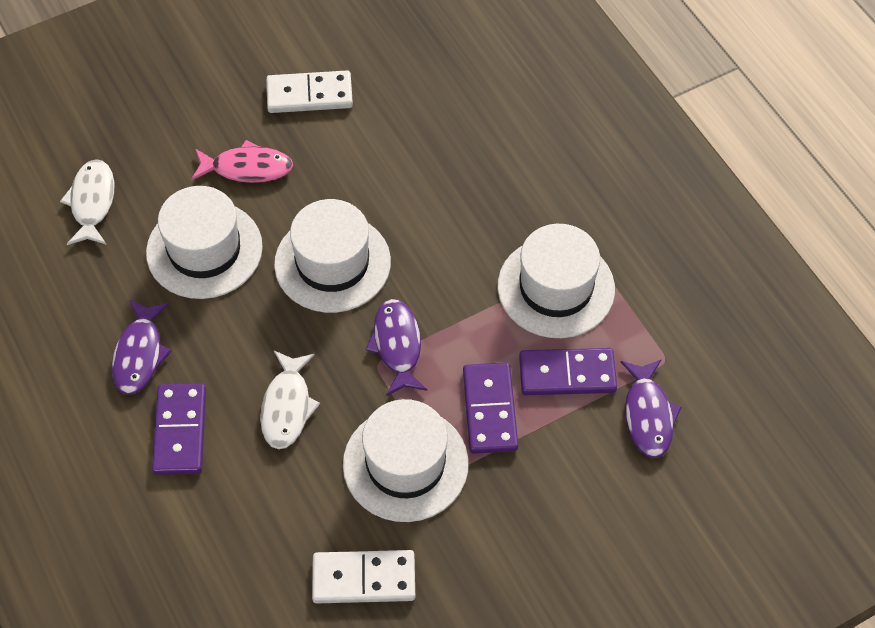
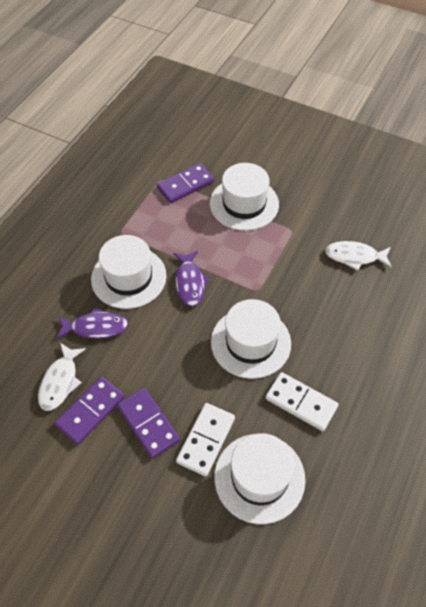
pink fish: 1 -> 0
purple fish: 3 -> 2

